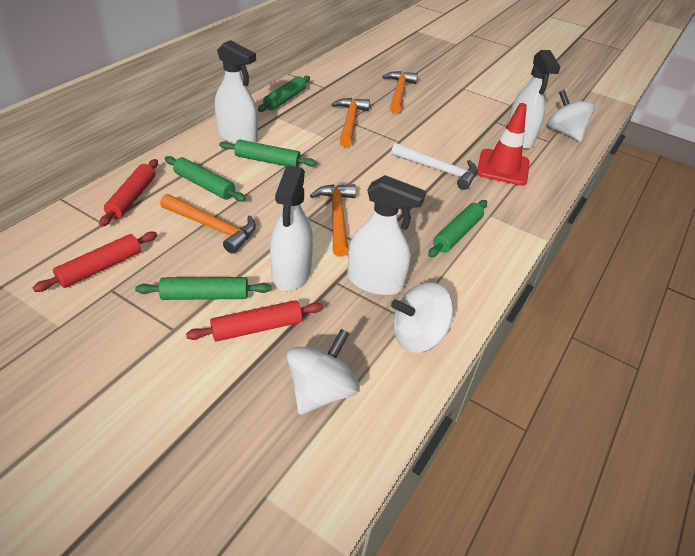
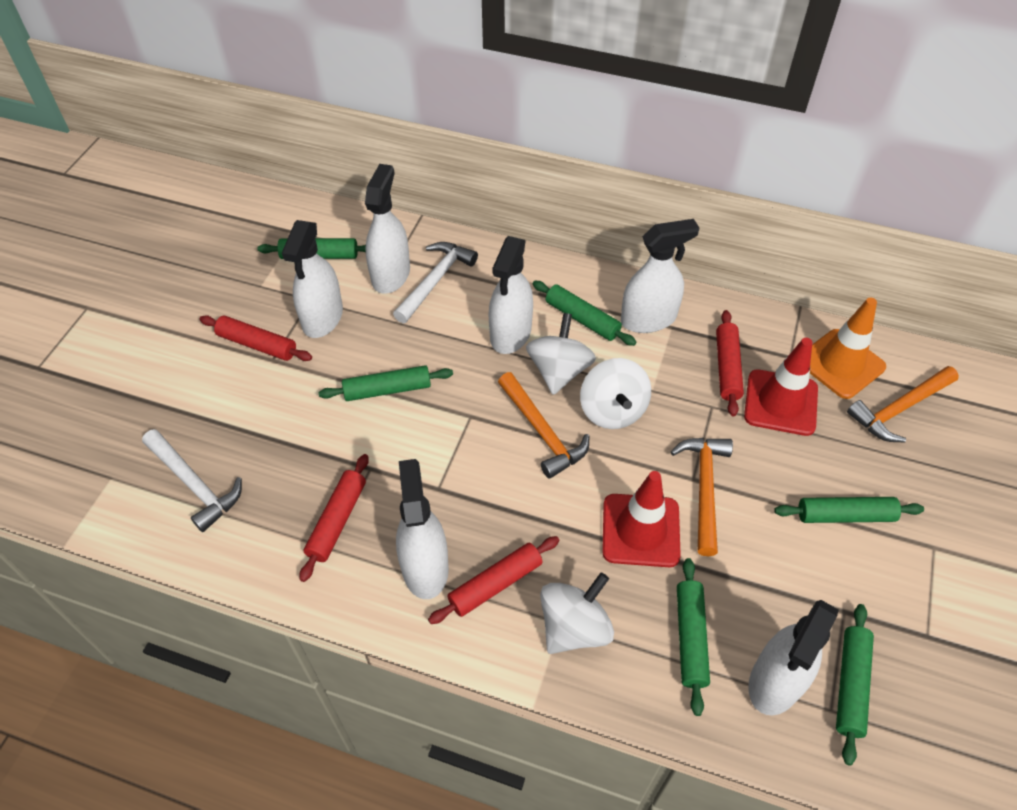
green rolling pin: 5 -> 6
orange hammer: 4 -> 3
orange traffic cone: 0 -> 1
red rolling pin: 3 -> 4
red traffic cone: 1 -> 2
white hammer: 1 -> 2
white spray bottle: 4 -> 6

